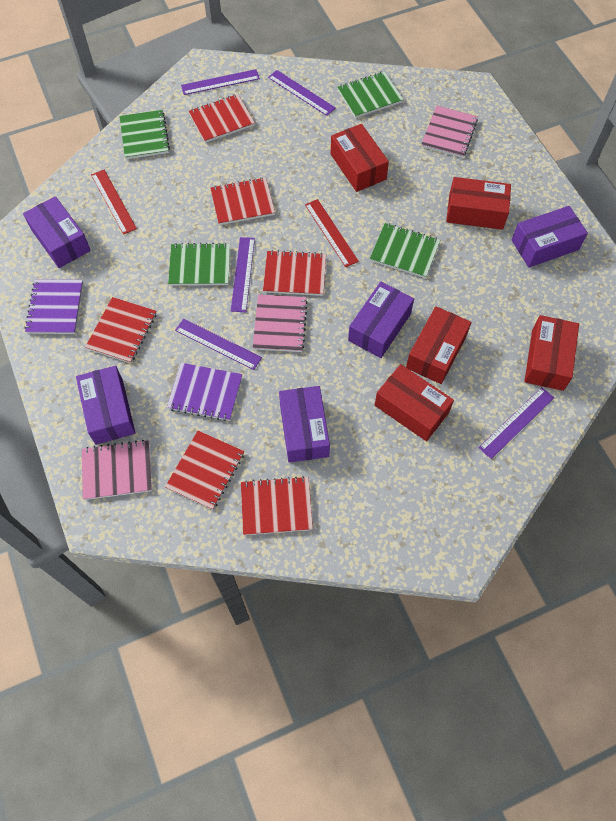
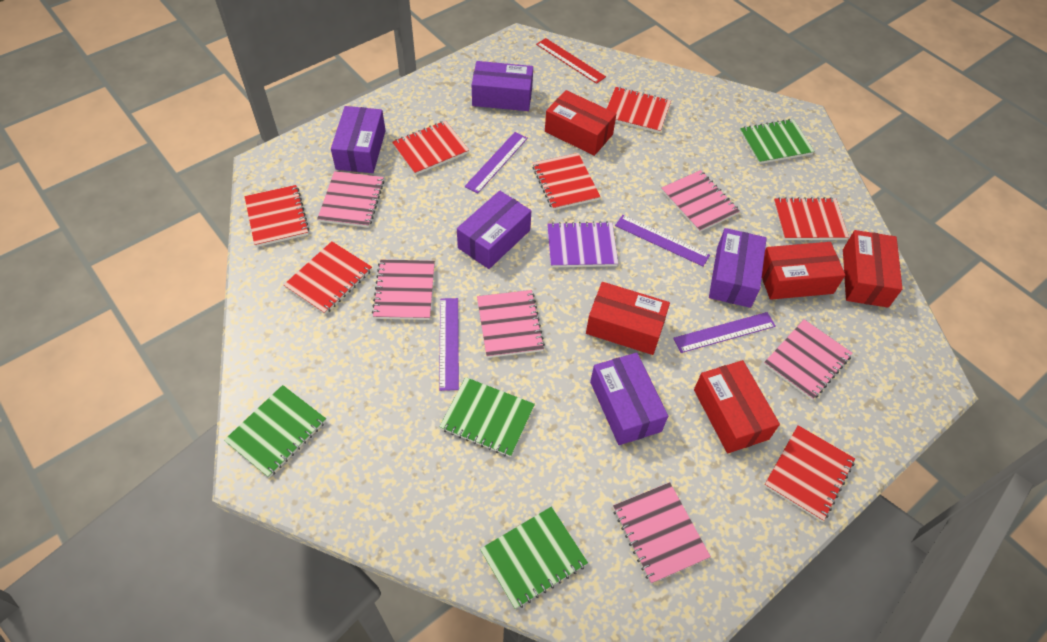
pink notebook: 3 -> 6
purple notebook: 2 -> 1
purple ruler: 5 -> 4
red notebook: 6 -> 7
red ruler: 2 -> 1

